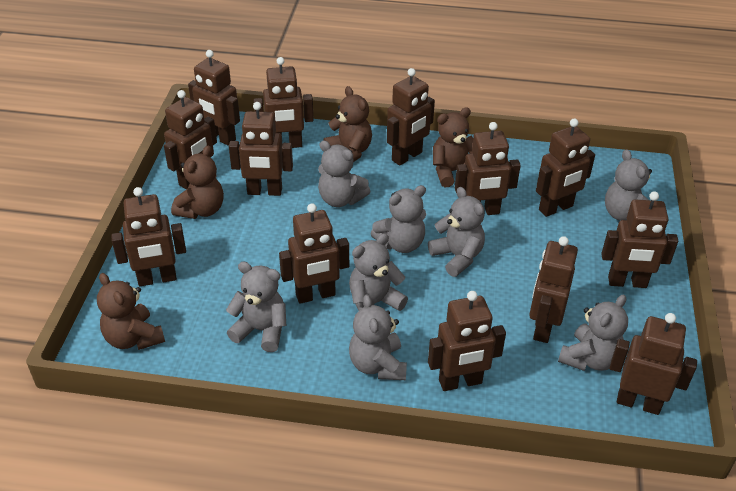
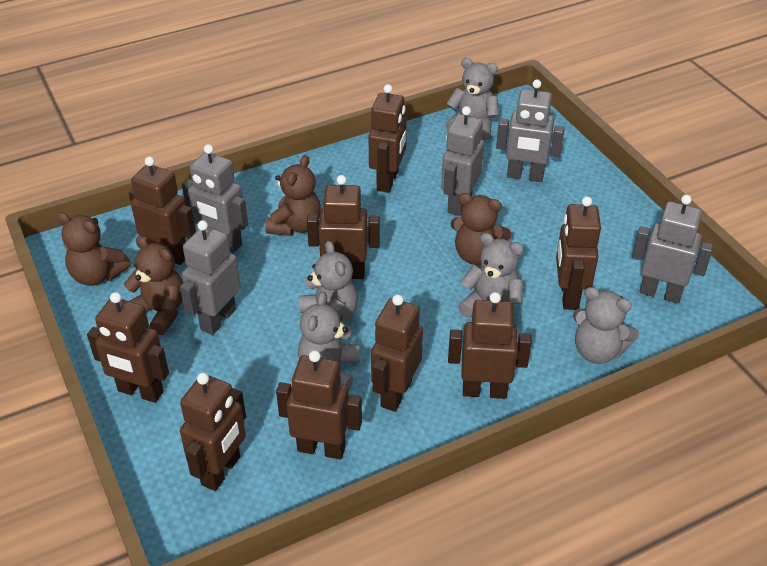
brown robot: 13 -> 9
grey robot: 0 -> 5
grey teddy bear: 8 -> 5

